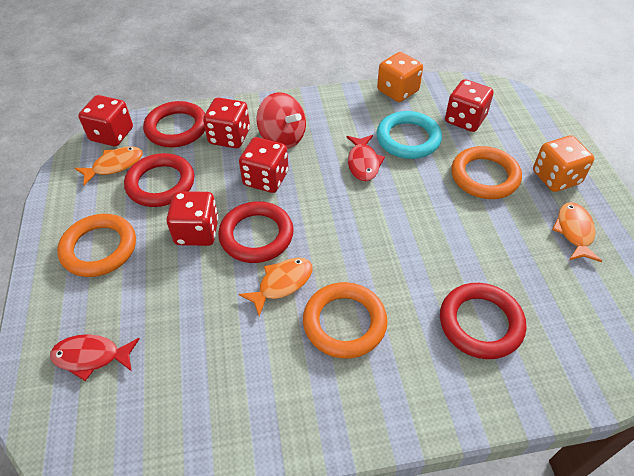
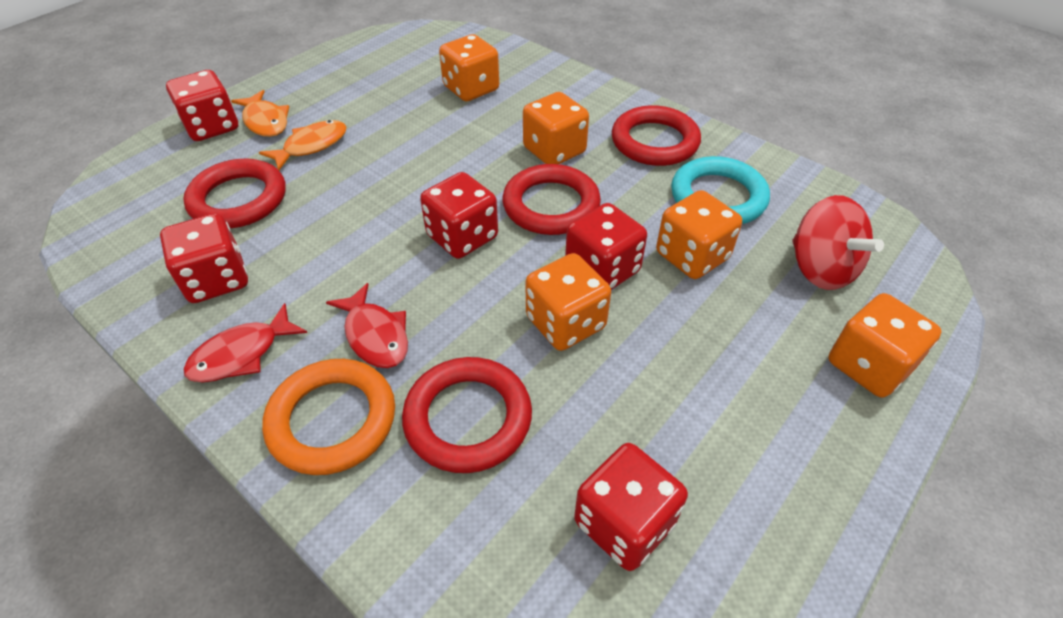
orange dice: 2 -> 5
orange fish: 3 -> 2
orange ring: 3 -> 1

